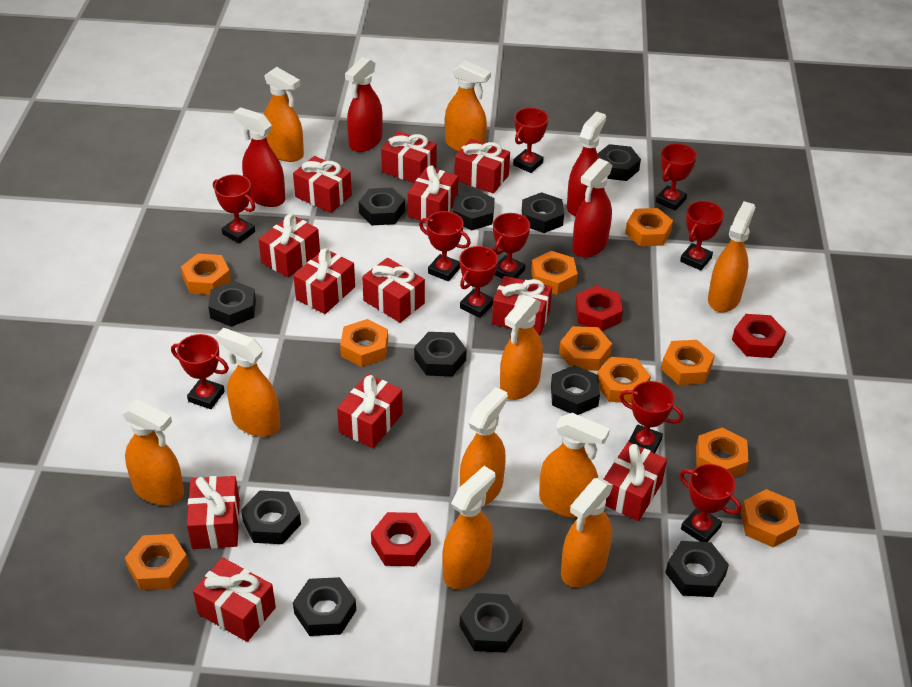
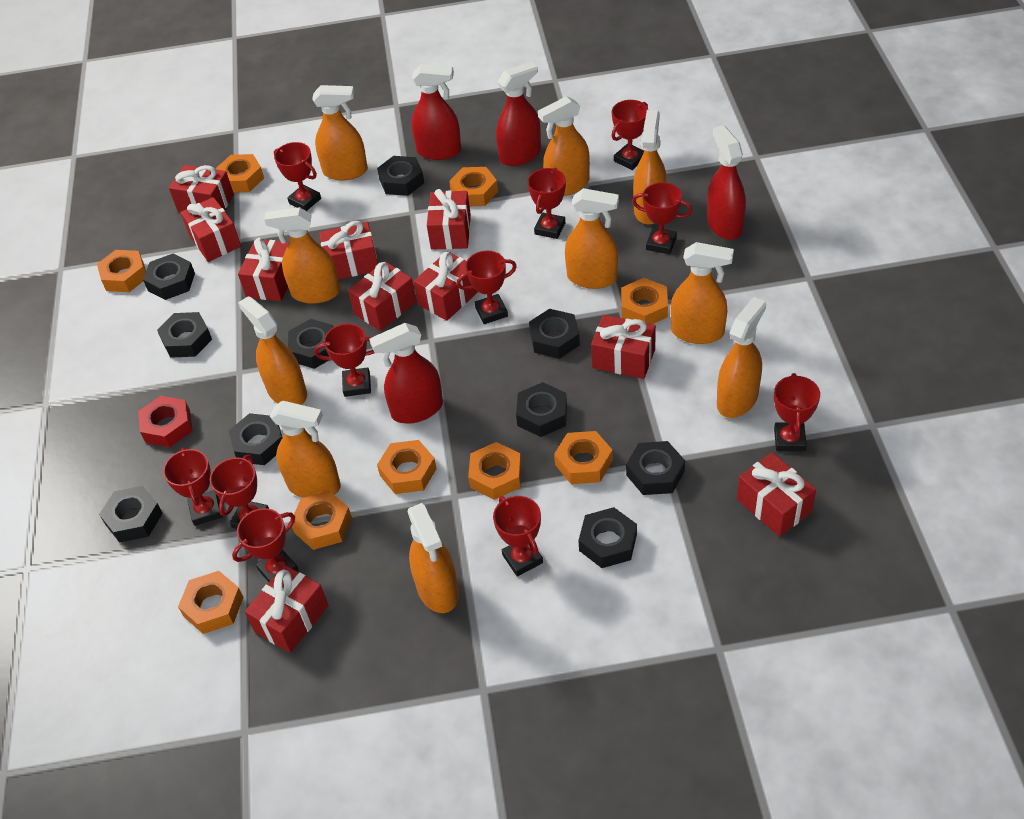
black nut: 11 -> 10
orange nut: 10 -> 9
red gift: 12 -> 10
red nut: 3 -> 1
red trophy: 10 -> 11

